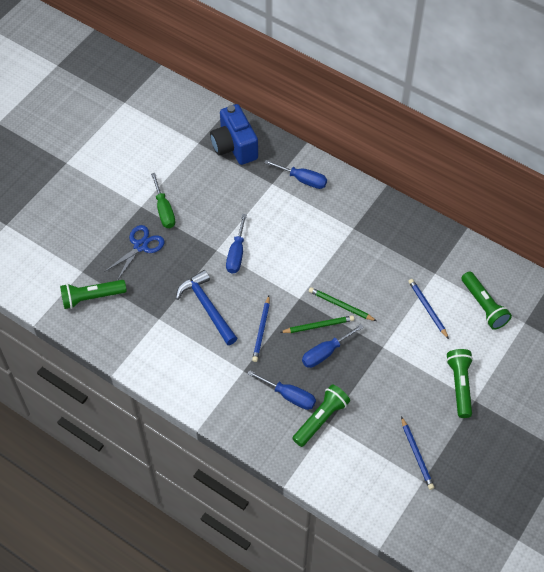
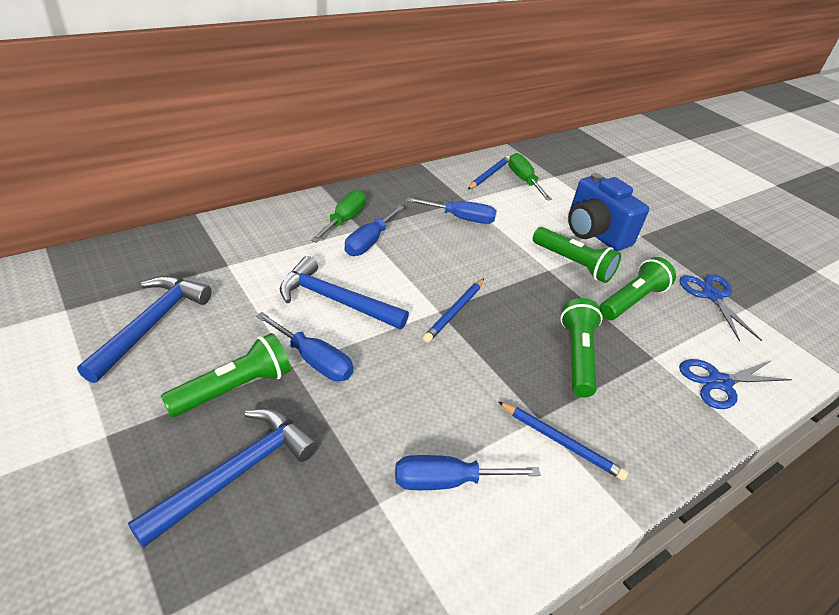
blue hammer: 1 -> 3
blue scissors: 1 -> 2
green pencil: 2 -> 0
green screwdriver: 1 -> 2

